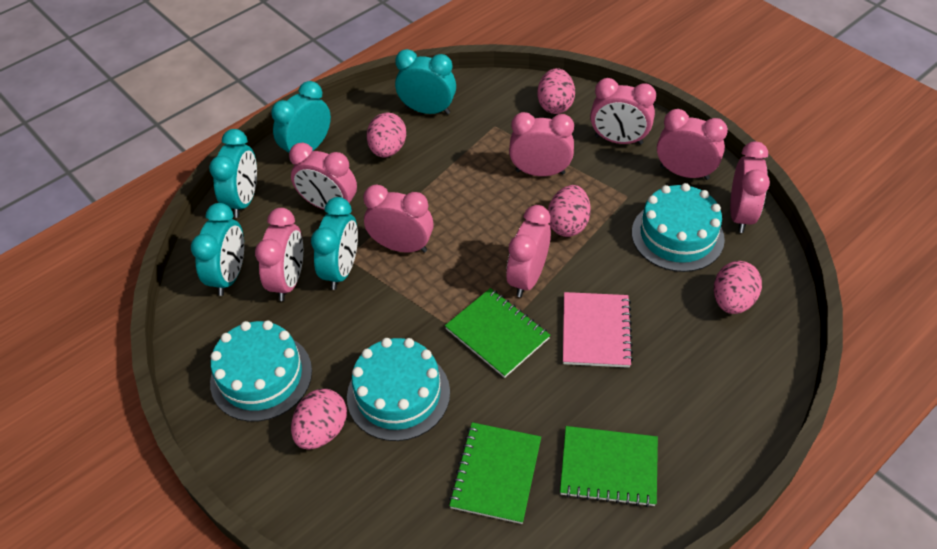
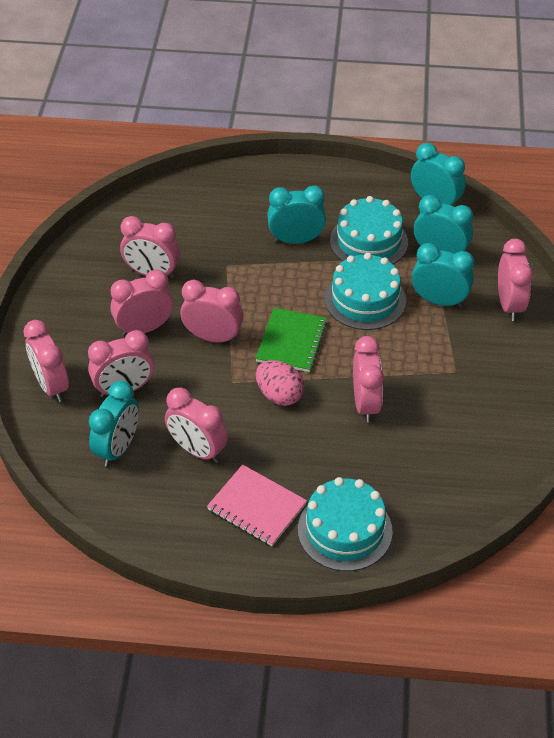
green notebook: 3 -> 1
pink egg: 5 -> 1

